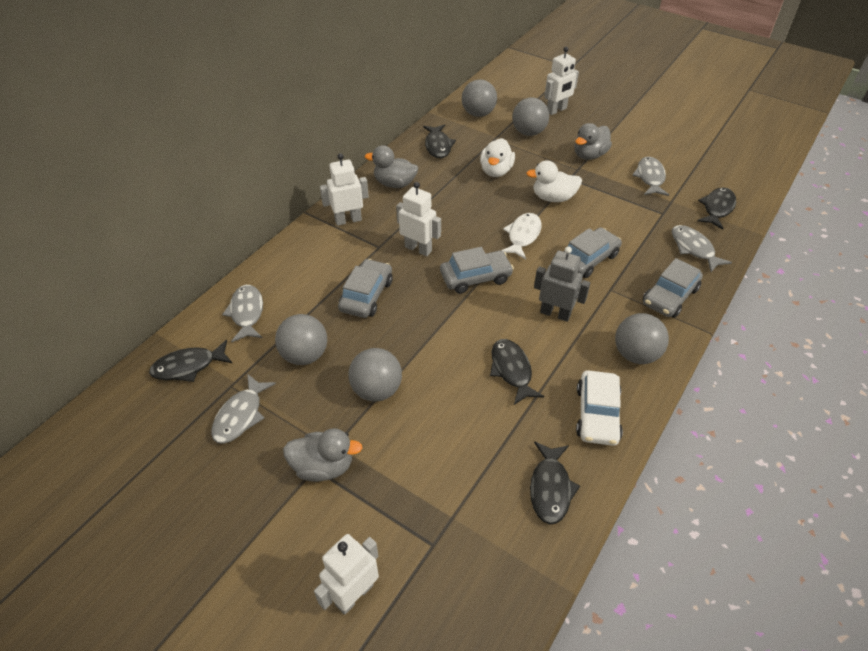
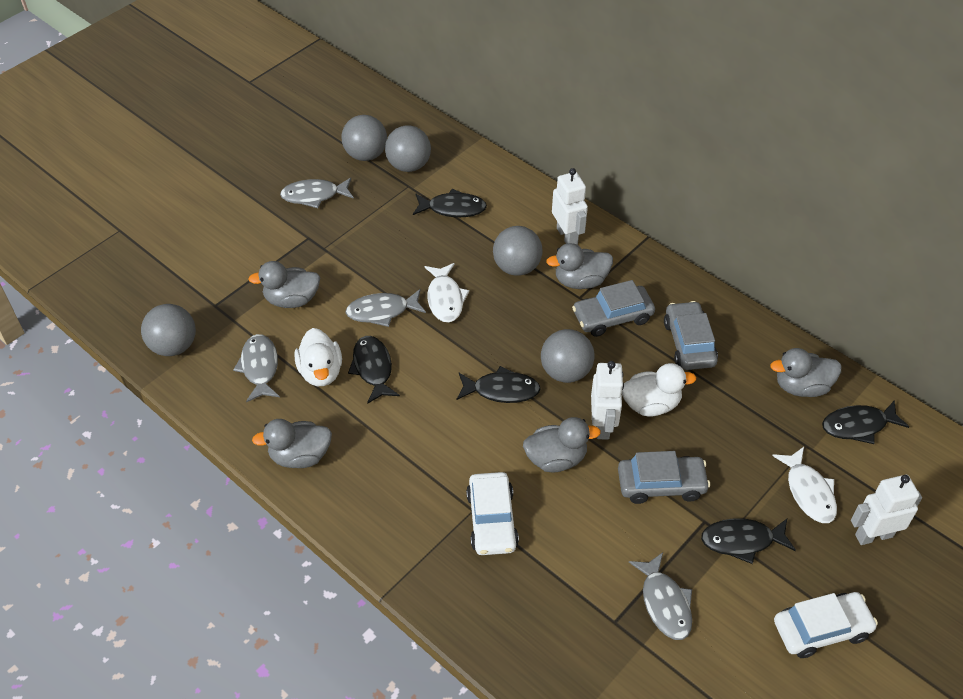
grey car: 4 -> 3
grey duck: 3 -> 5
grey robot: 1 -> 0
white car: 1 -> 2
white fish: 1 -> 2
white robot: 4 -> 3

